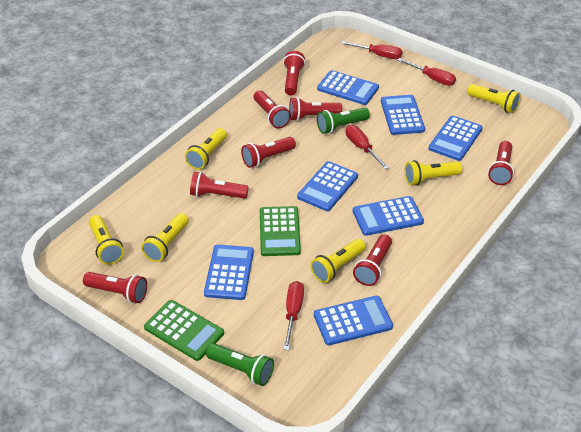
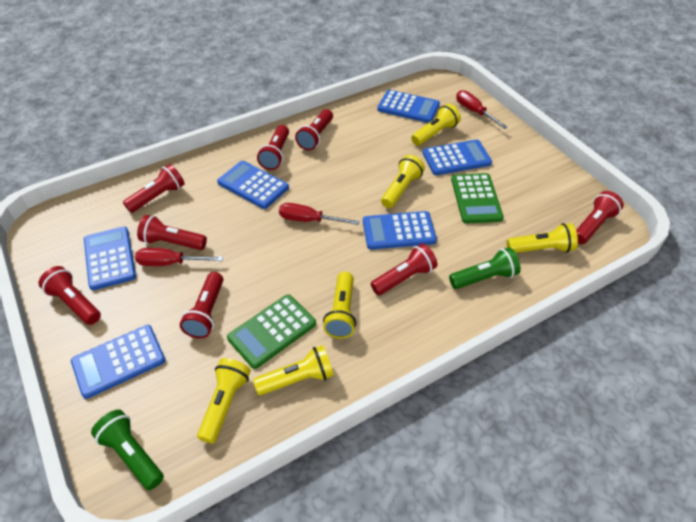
blue calculator: 7 -> 6
red screwdriver: 4 -> 3

